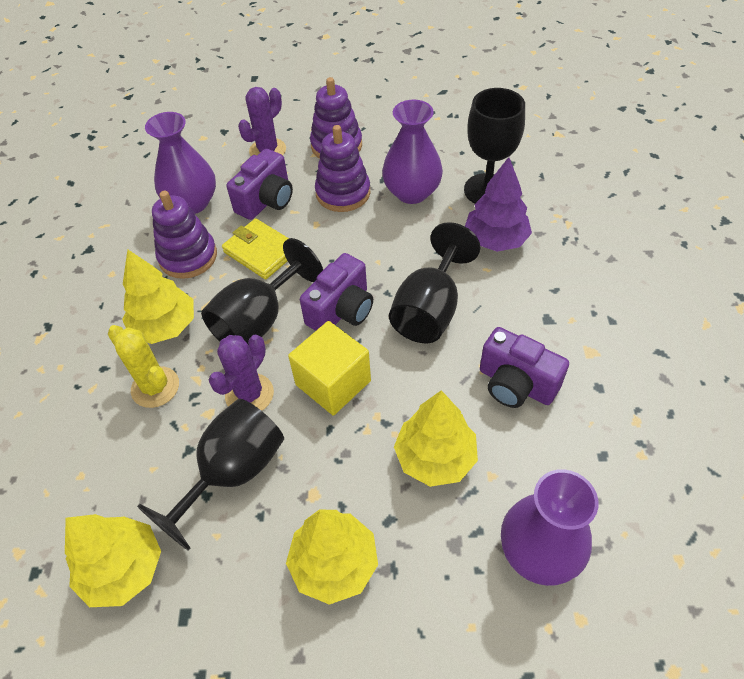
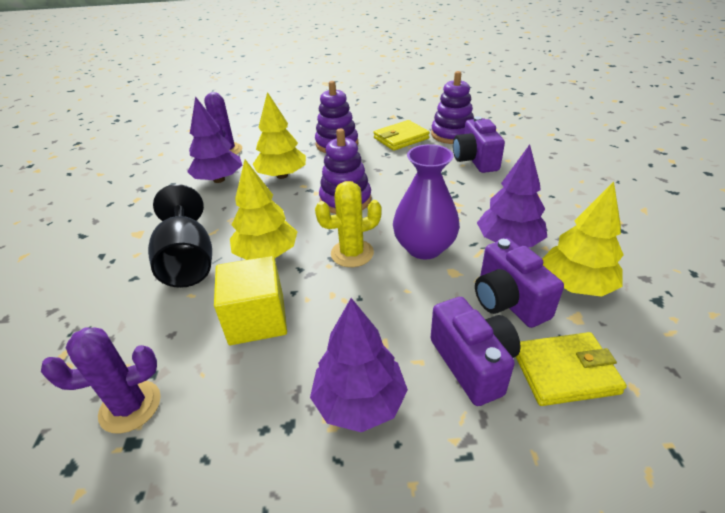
black goblet: 4 -> 1
purple tree: 1 -> 3
purple vase: 3 -> 1
yellow tree: 4 -> 3
yellow wallet: 1 -> 2

